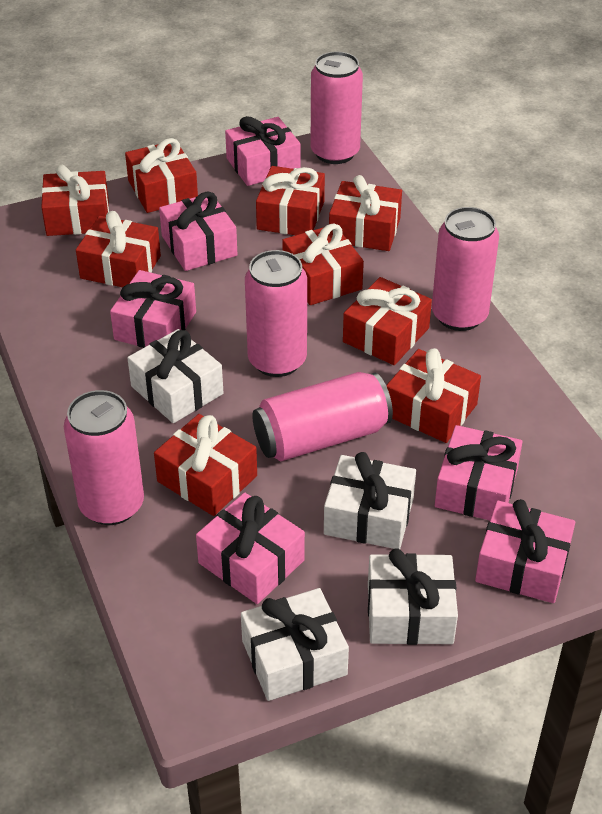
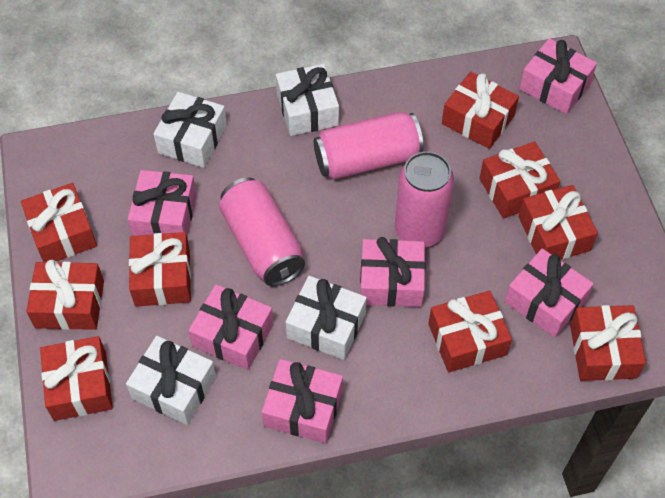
pink can: 5 -> 3

